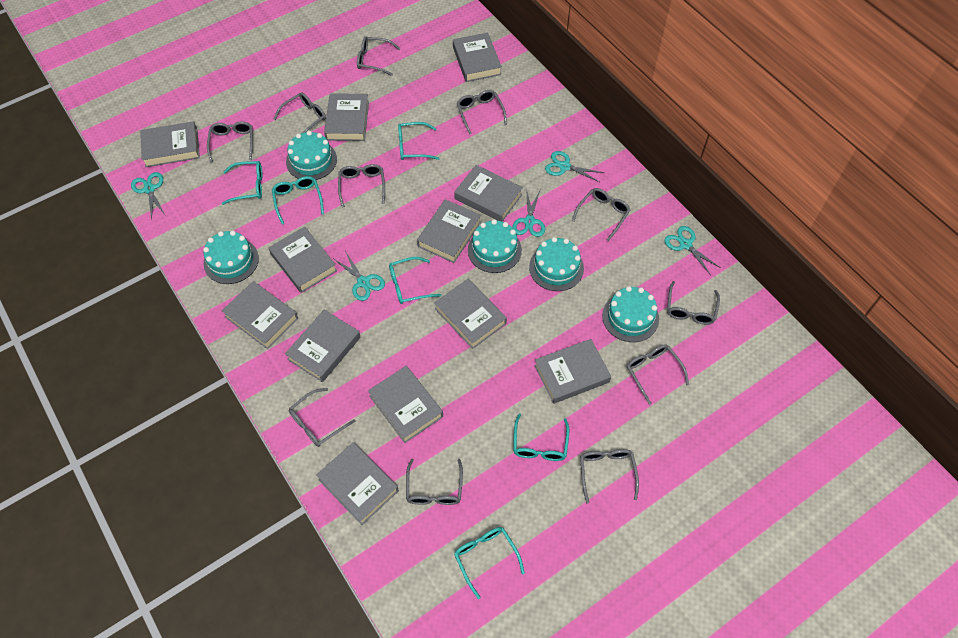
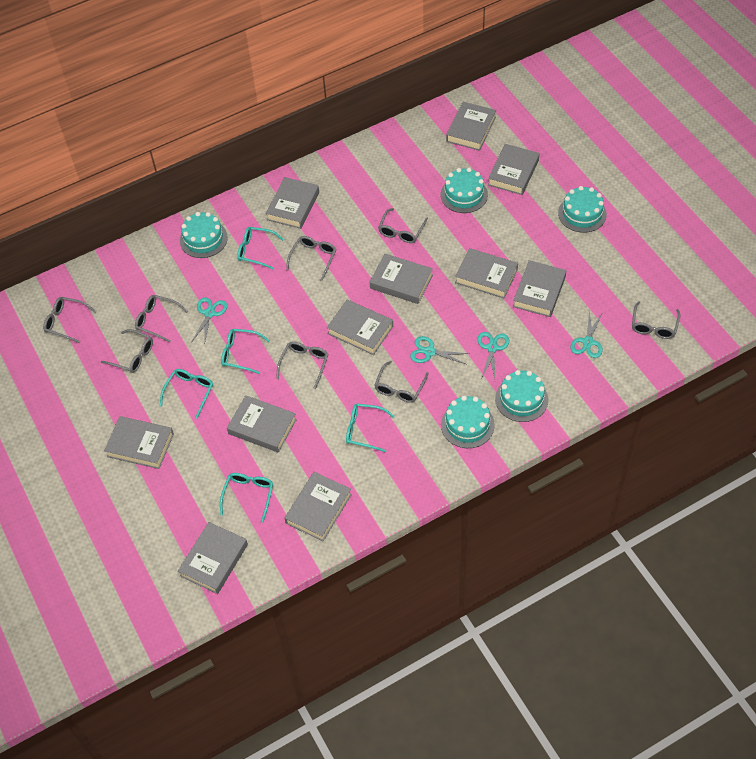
grey book: 12 -> 11
grey glasses: 11 -> 8
turquoise glasses: 6 -> 5
turquoise scissors: 5 -> 4

